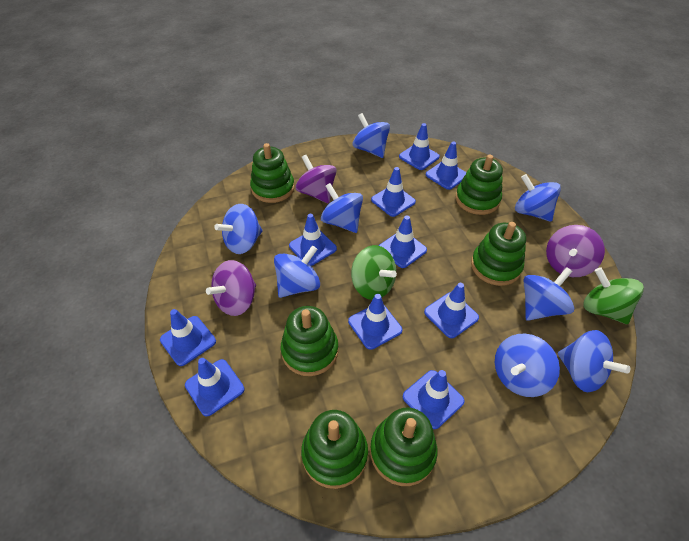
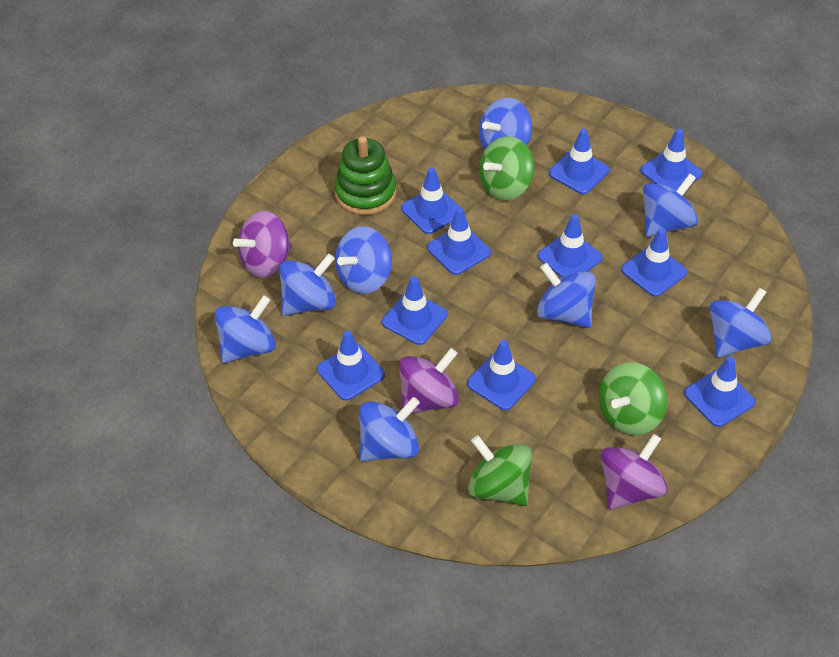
green spinning top: 2 -> 3
green stacking toy: 6 -> 1

